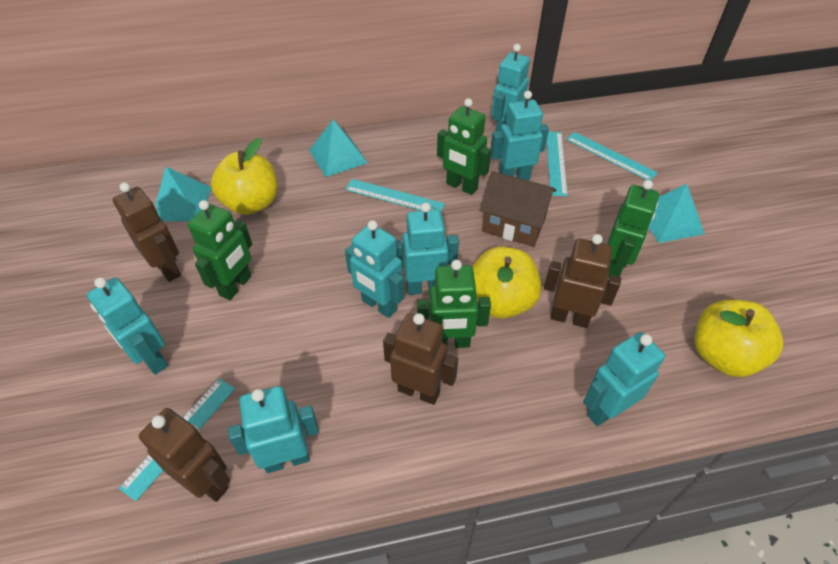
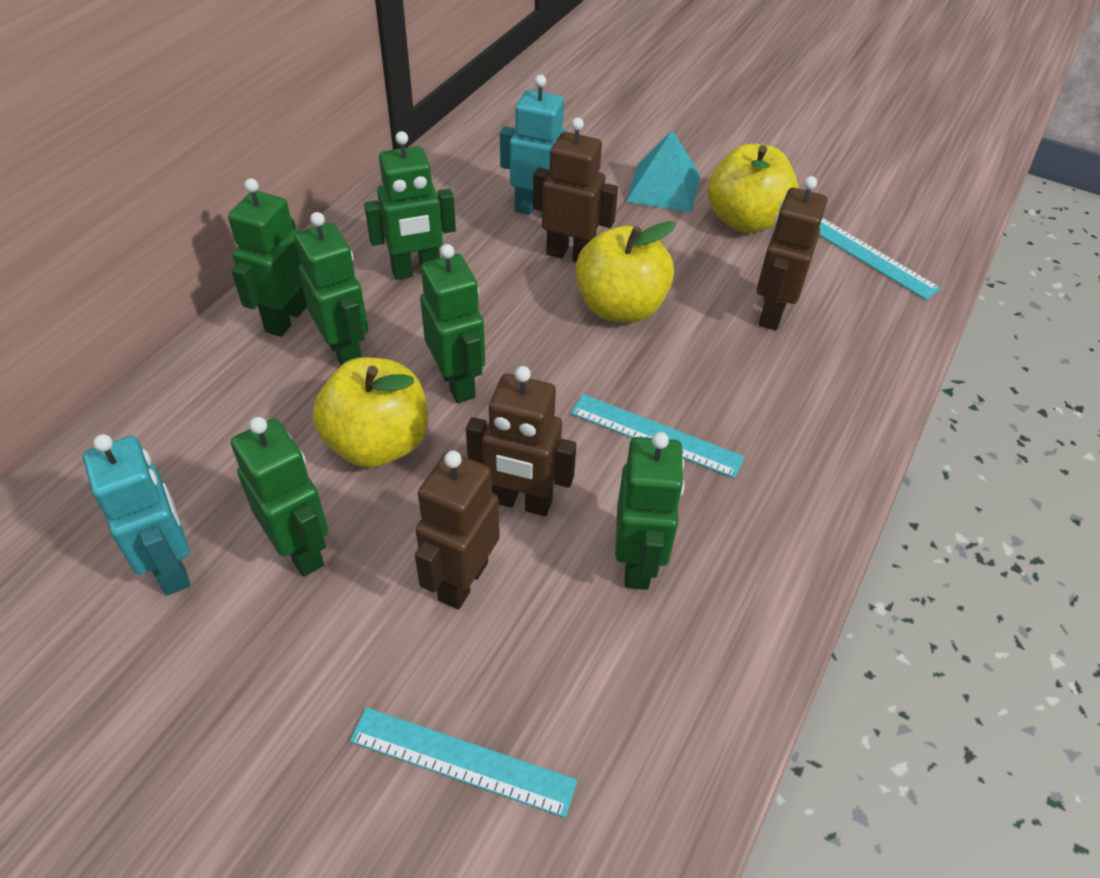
brown house: 1 -> 0
green robot: 4 -> 6
turquoise pyramid: 3 -> 1
turquoise robot: 7 -> 2
turquoise ruler: 4 -> 3

